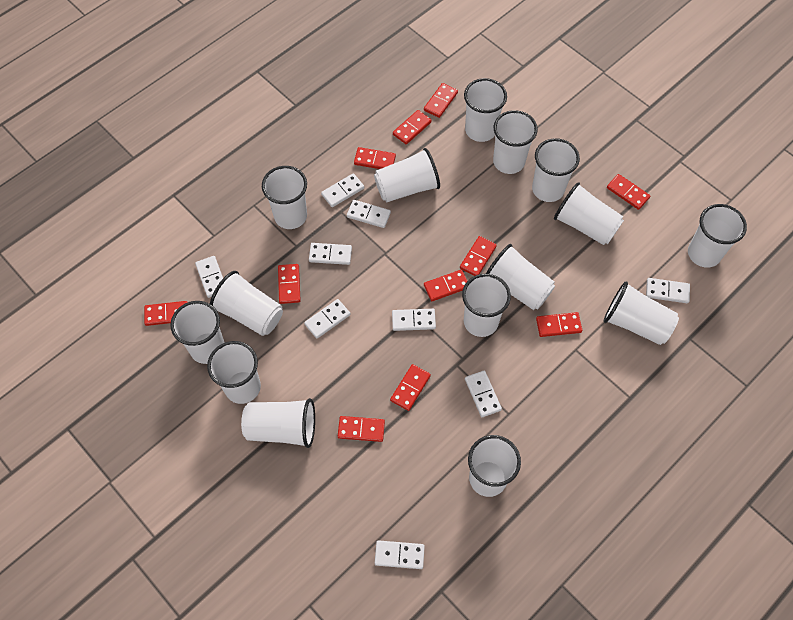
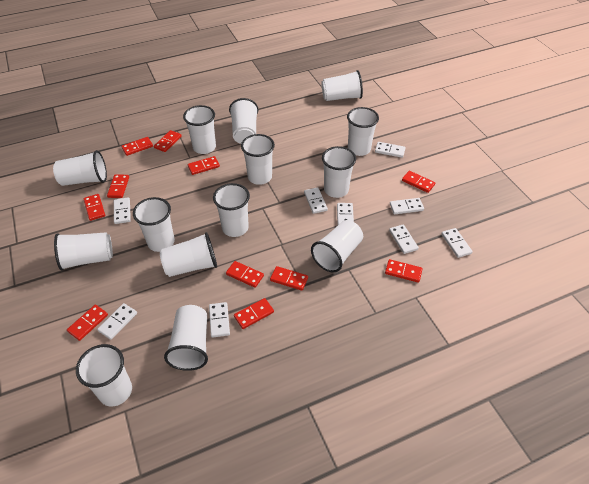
white cup: 15 -> 14

